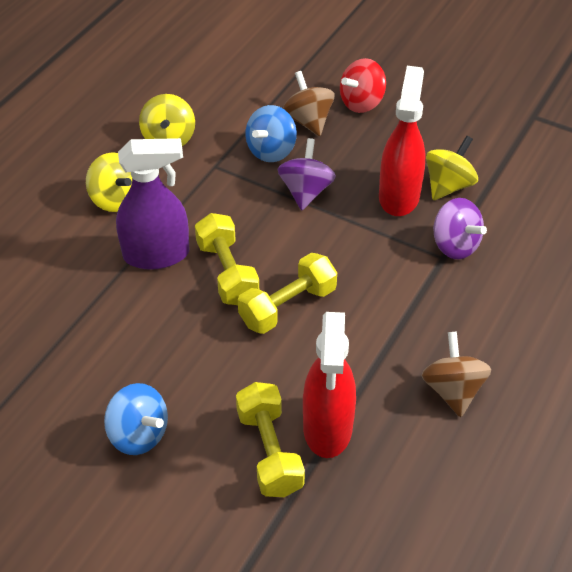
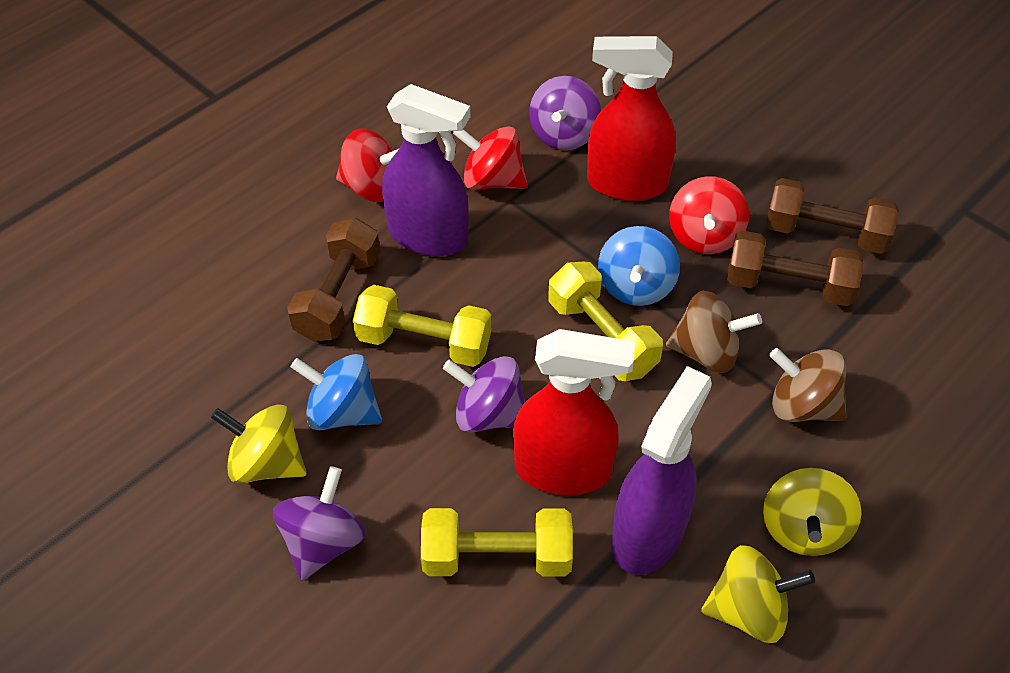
brown dumbbell: 0 -> 3
purple spinning top: 2 -> 3
purple spray bottle: 1 -> 2
red spinning top: 1 -> 3

